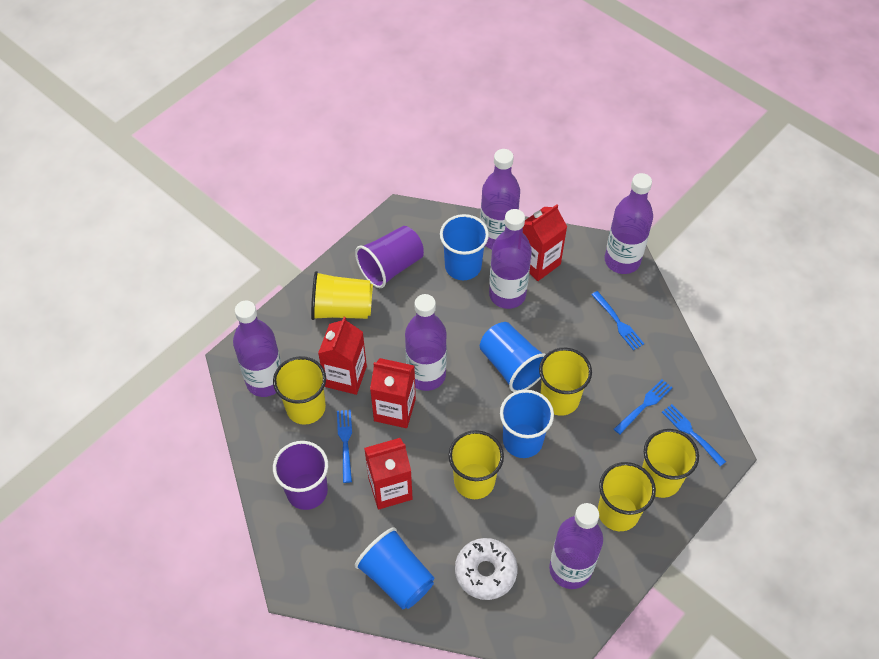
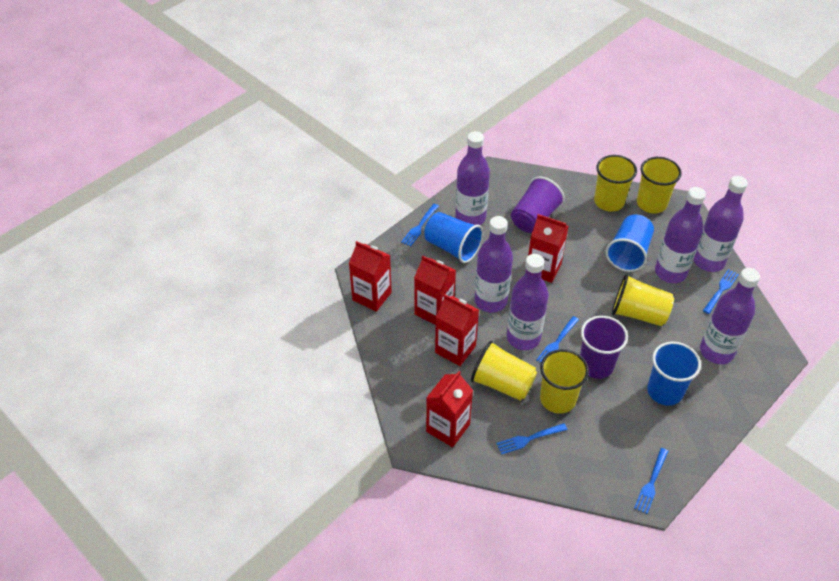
blue cup: 4 -> 3
blue fork: 4 -> 5
red carton: 4 -> 5
white donut: 1 -> 0
yellow cup: 6 -> 5

